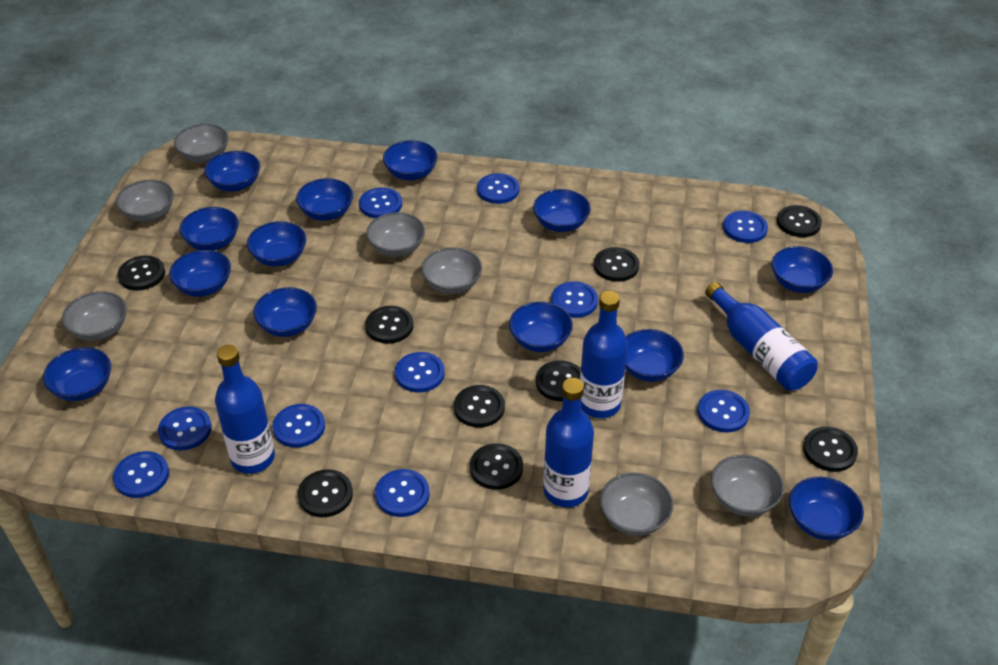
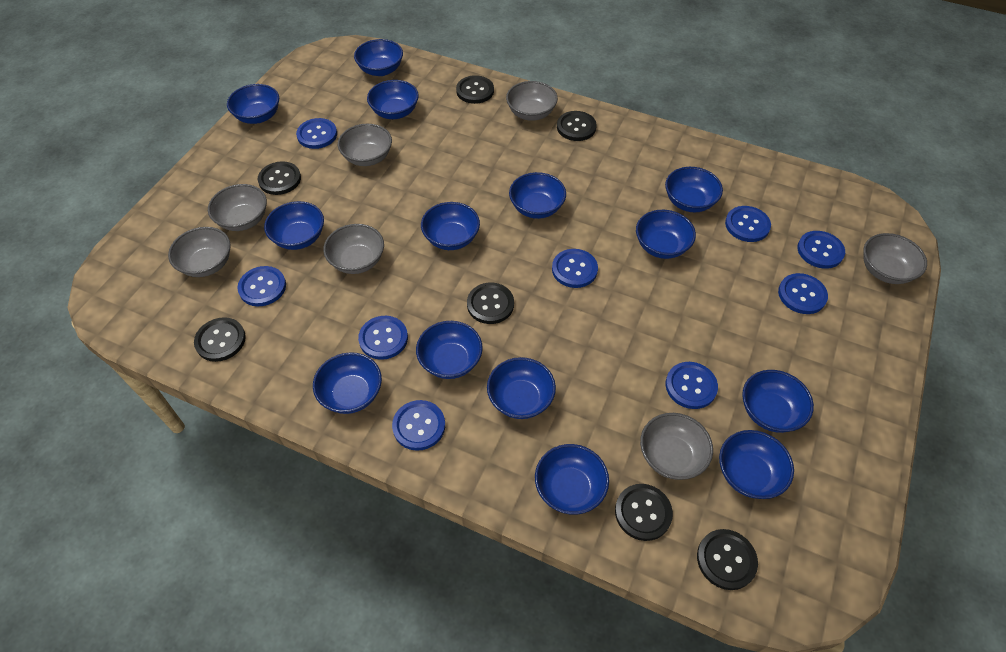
black button: 9 -> 7
blue bottle: 4 -> 0
blue bowl: 13 -> 14
blue button: 10 -> 9

